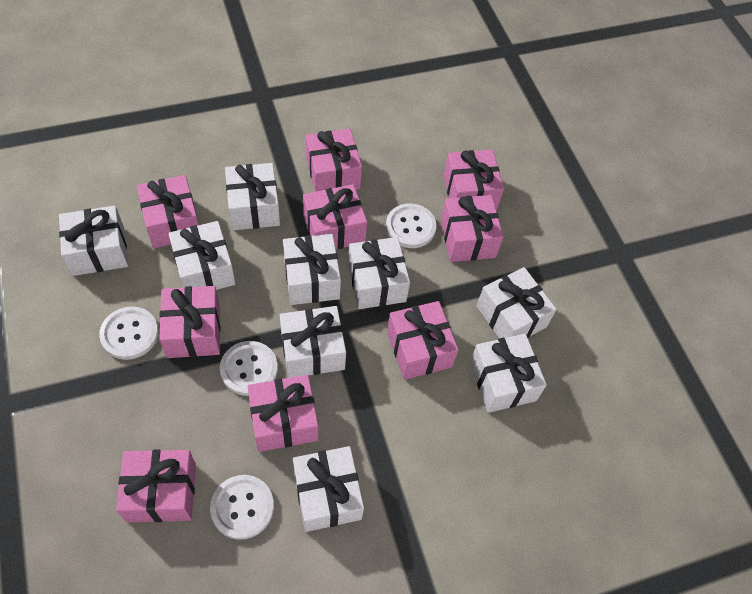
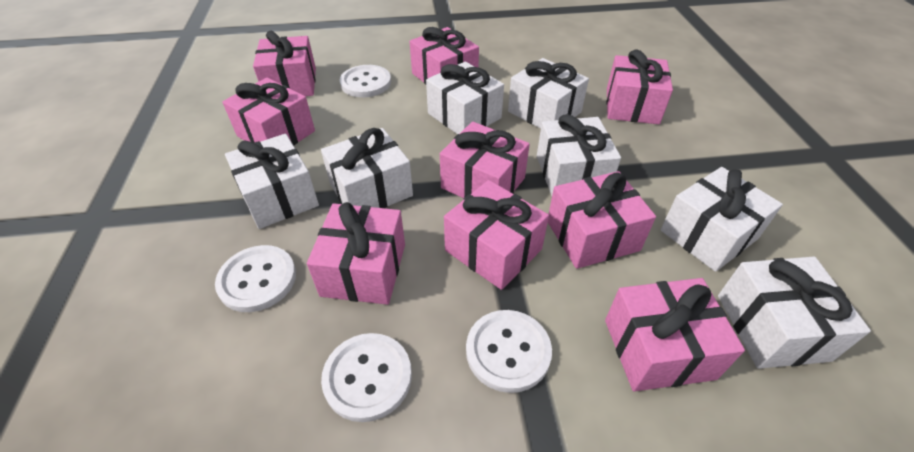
white gift: 9 -> 7

